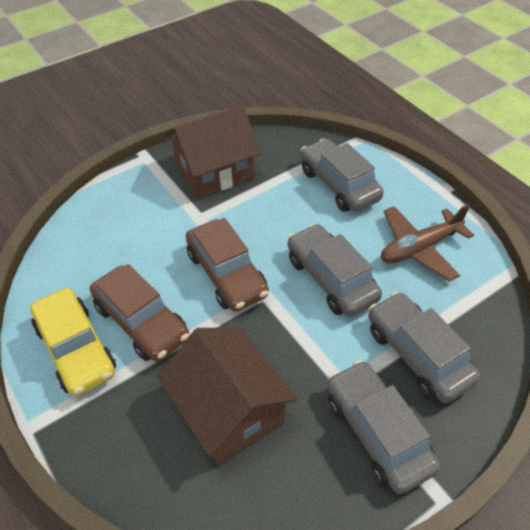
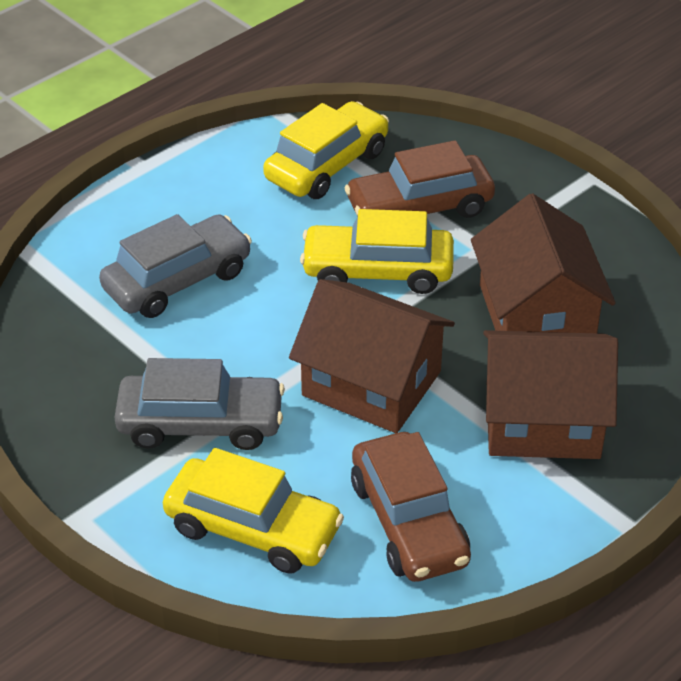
brown house: 2 -> 3
brown plane: 1 -> 0
grey car: 4 -> 2
yellow car: 1 -> 3

